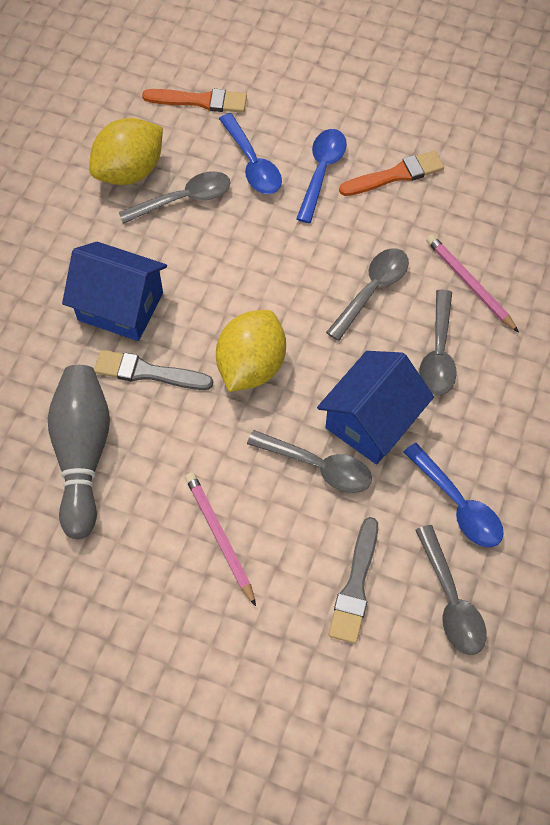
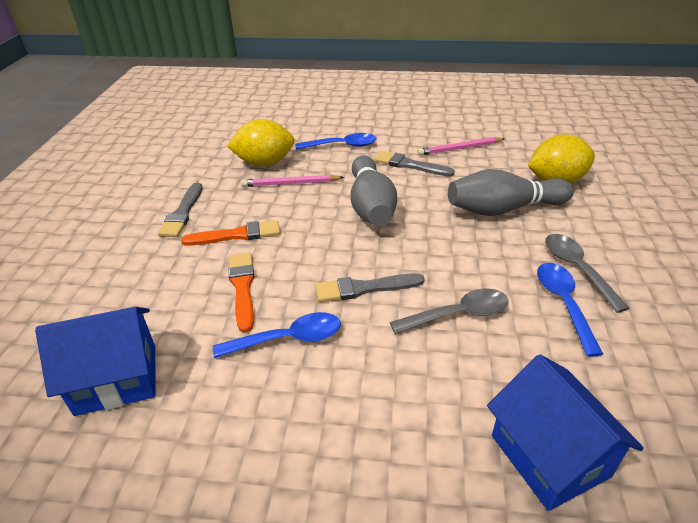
grey bowling pin: 1 -> 2
grey brush: 2 -> 3
grey spoon: 5 -> 2

